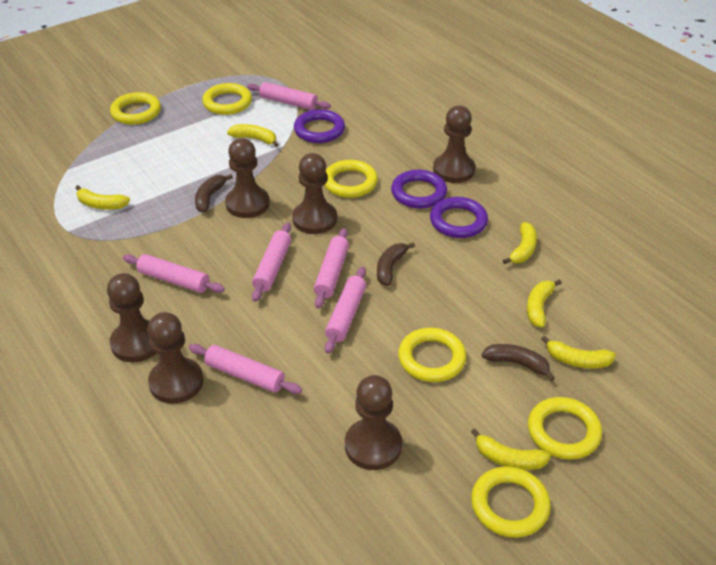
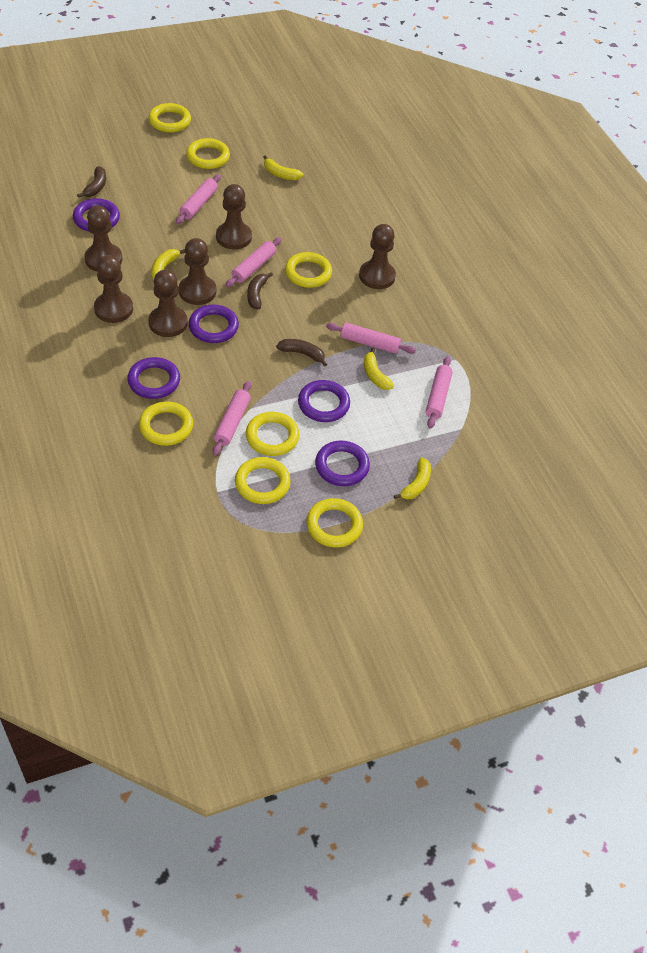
pink rolling pin: 6 -> 5
purple ring: 3 -> 5
yellow banana: 6 -> 4
yellow ring: 6 -> 7

